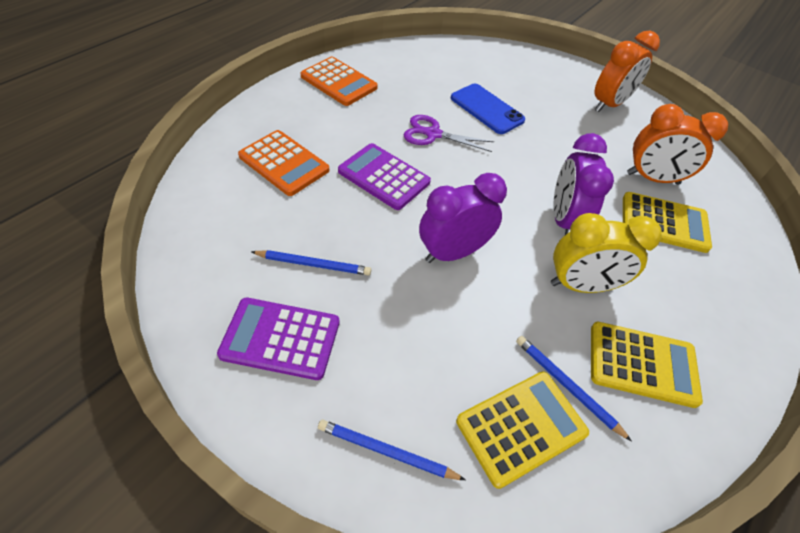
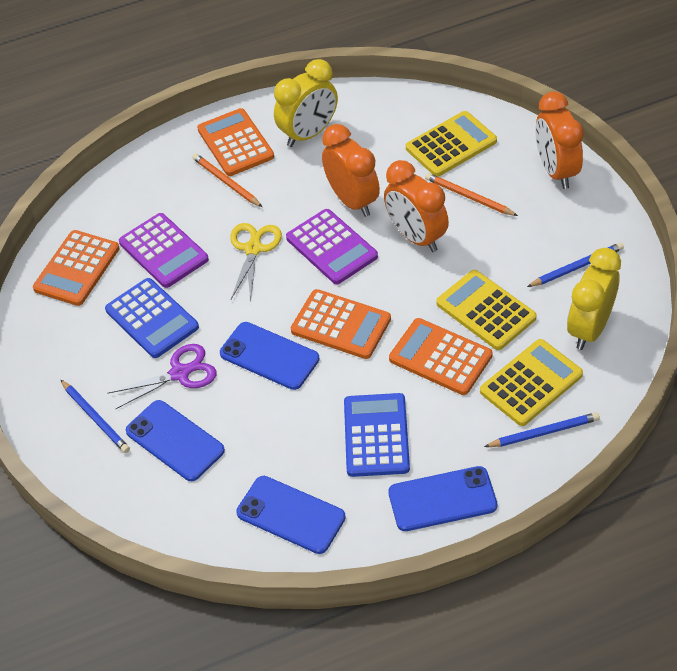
blue calculator: 0 -> 2
blue phone: 1 -> 4
orange calculator: 2 -> 4
orange clock: 2 -> 3
orange pencil: 0 -> 2
purple clock: 2 -> 0
yellow clock: 1 -> 2
yellow scissors: 0 -> 1

